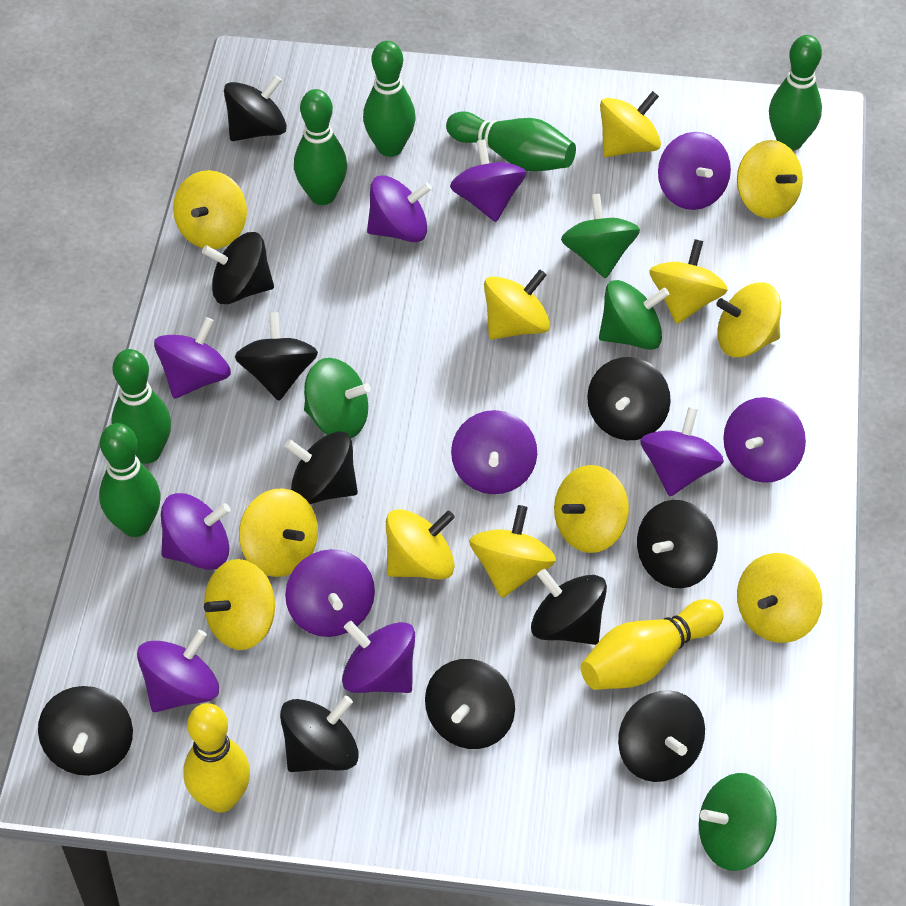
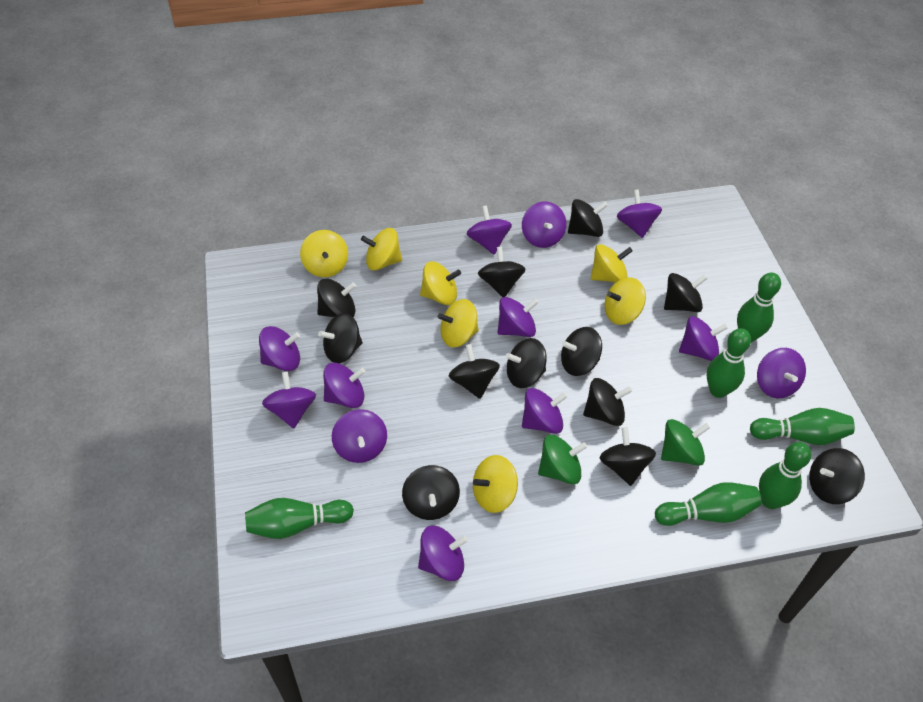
black spinning top: 11 -> 12
green spinning top: 4 -> 2
purple spinning top: 11 -> 12
yellow bowling pin: 2 -> 0
yellow spinning top: 12 -> 7

